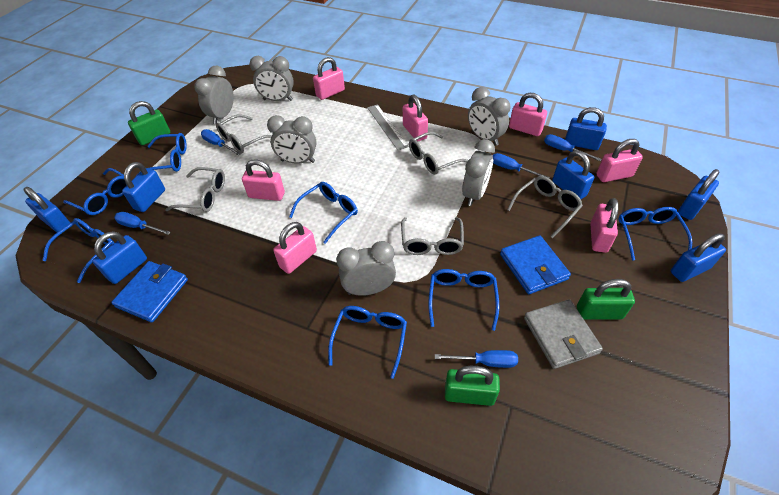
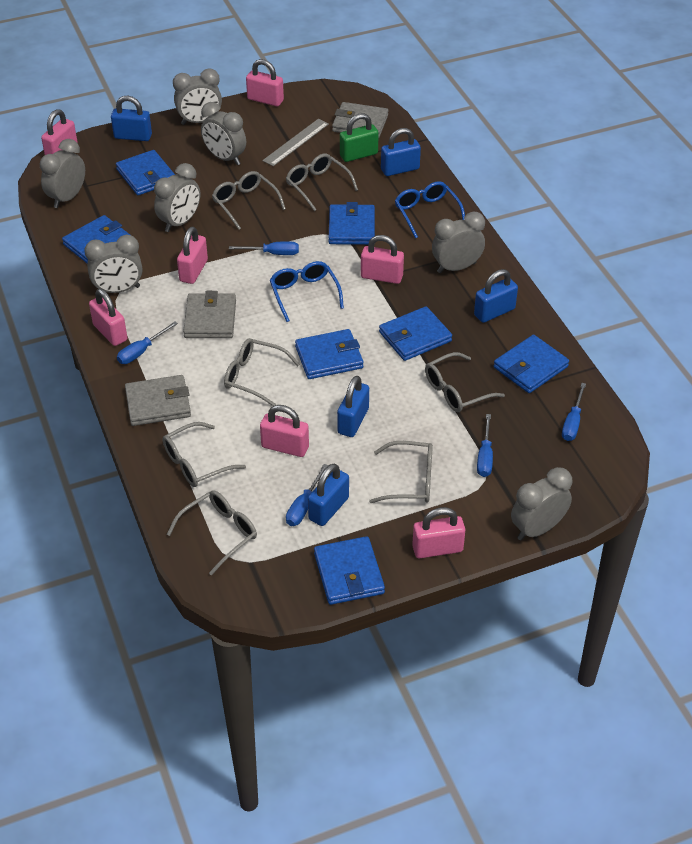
blue glasses: 7 -> 2
blue padlock: 7 -> 5
blue wallet: 2 -> 7
green padlock: 3 -> 1
grey clock: 6 -> 7
grey glasses: 5 -> 7
grey wallet: 1 -> 3

